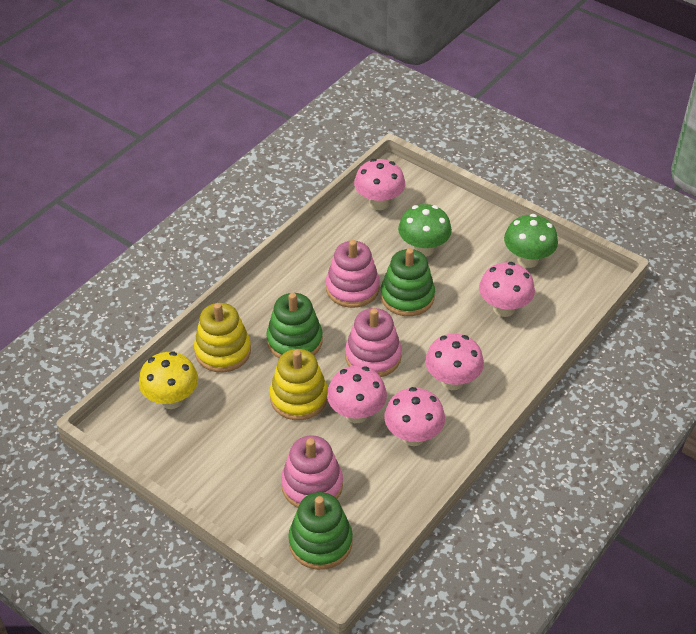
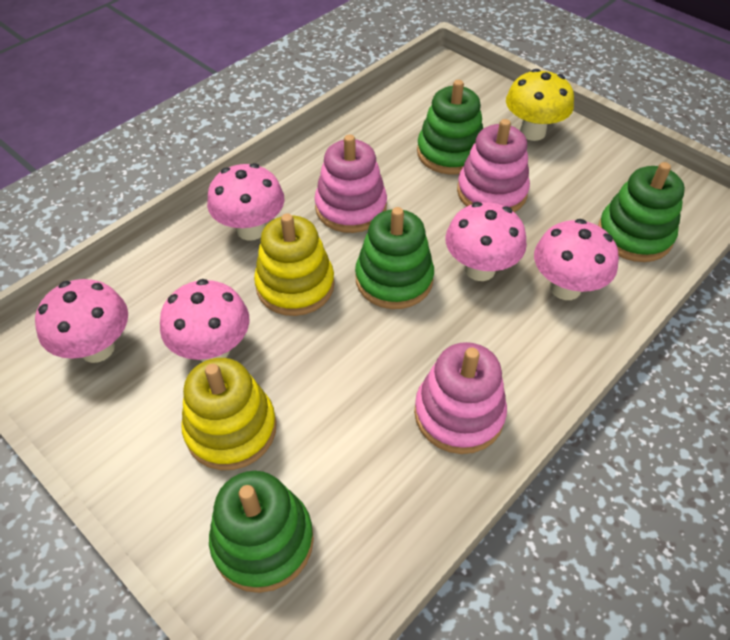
green mushroom: 2 -> 0
green stacking toy: 3 -> 4

